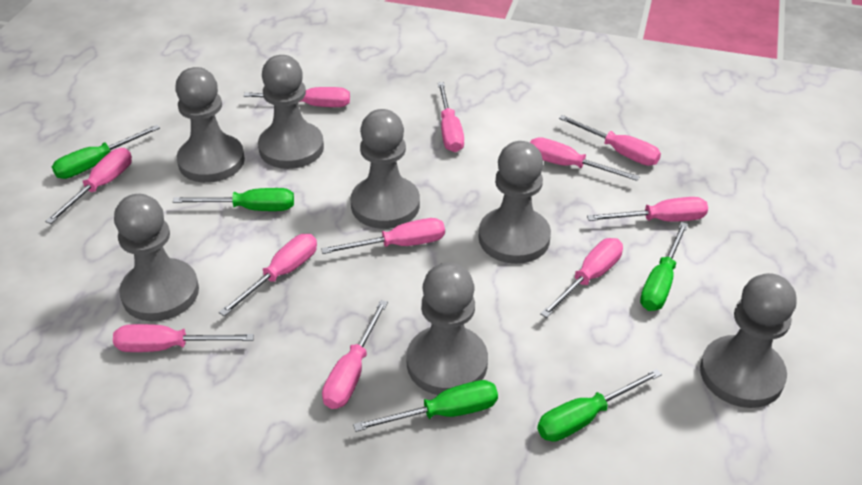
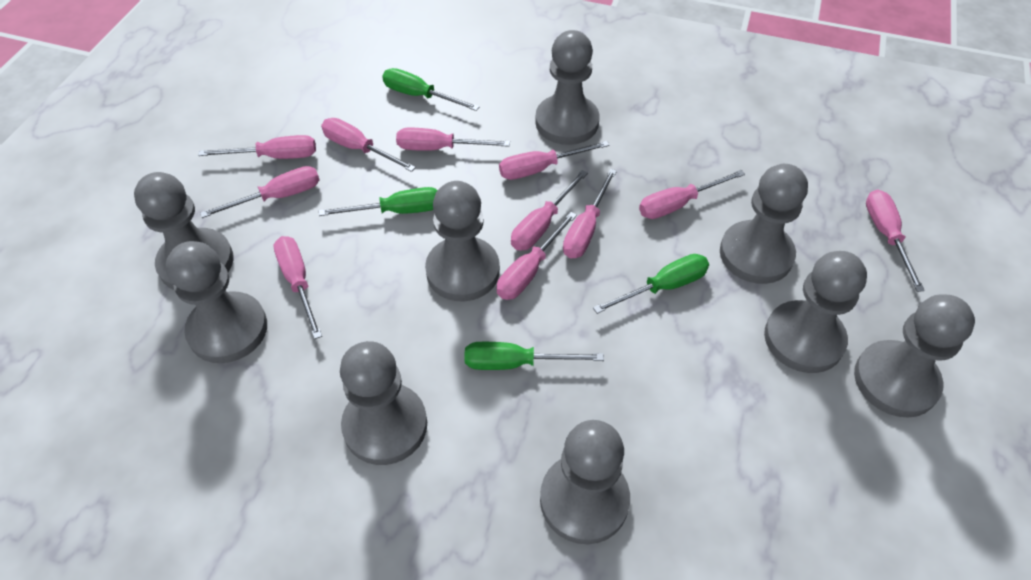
green screwdriver: 5 -> 4
grey pawn: 7 -> 9

